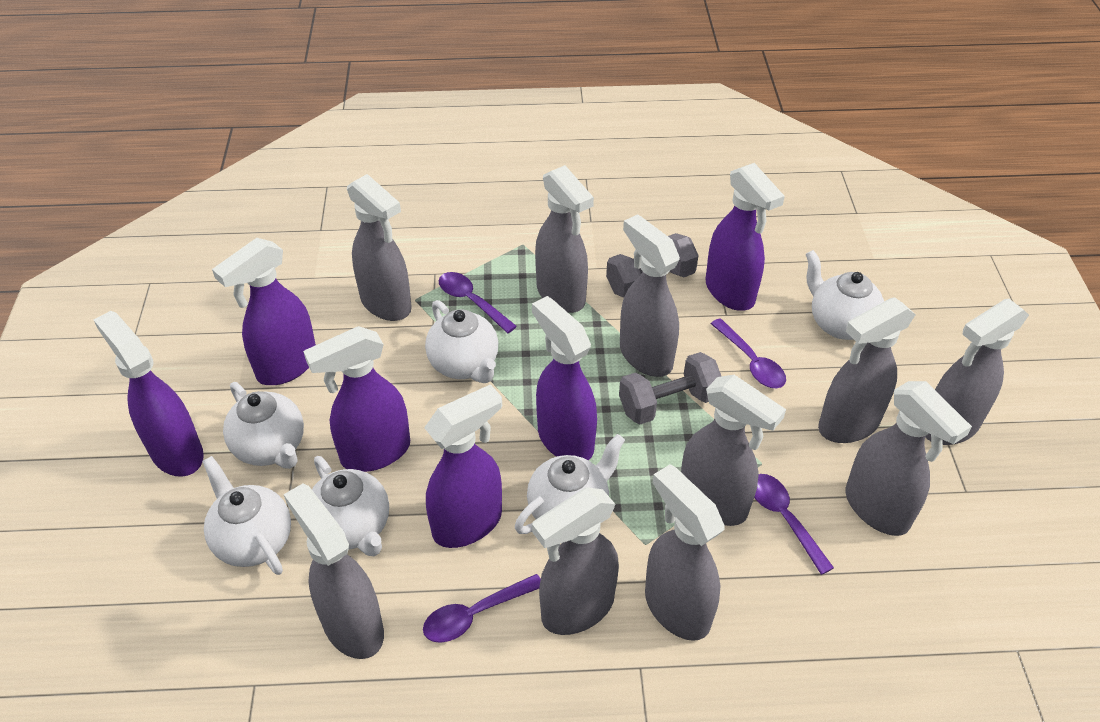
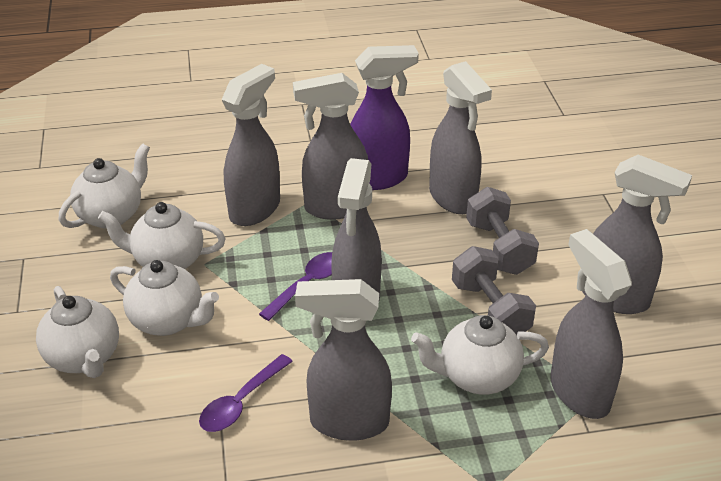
grey spray bottle: 10 -> 7
purple spoon: 4 -> 2
purple spray bottle: 6 -> 1
white teapot: 6 -> 5

